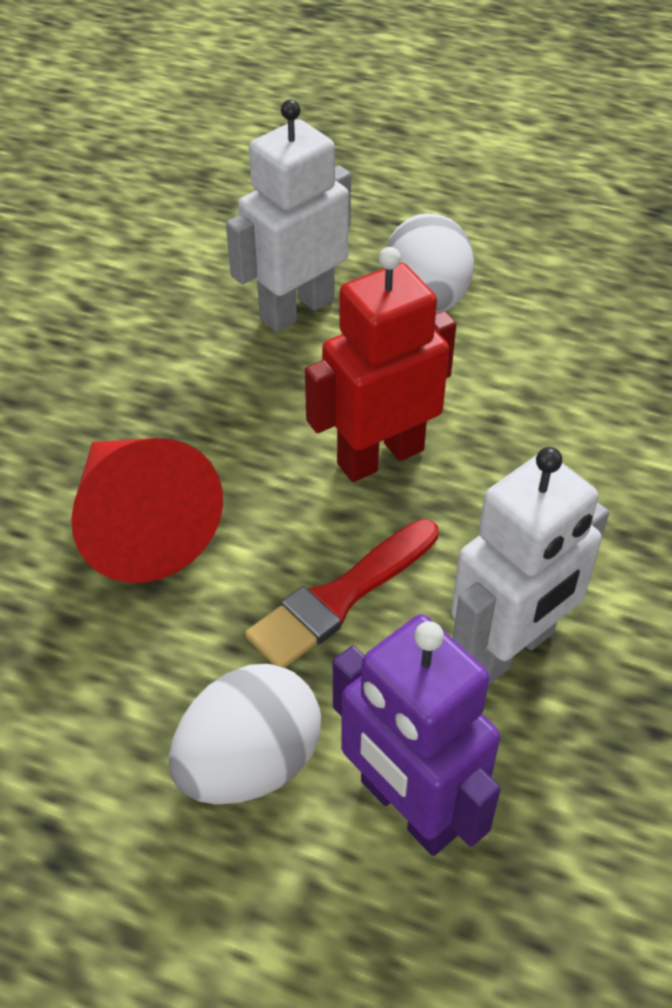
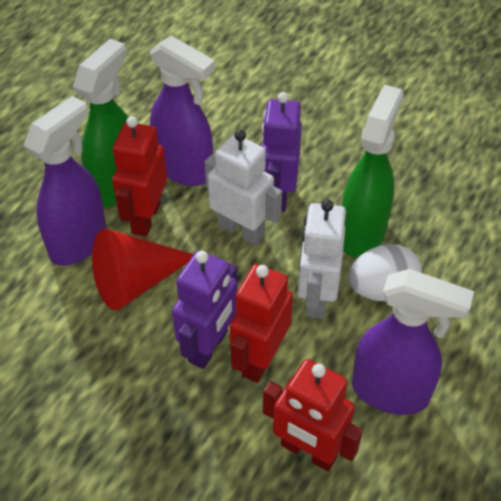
green spray bottle: 0 -> 2
purple robot: 1 -> 2
purple spray bottle: 0 -> 3
red brush: 1 -> 0
red robot: 1 -> 3
white egg: 2 -> 1

